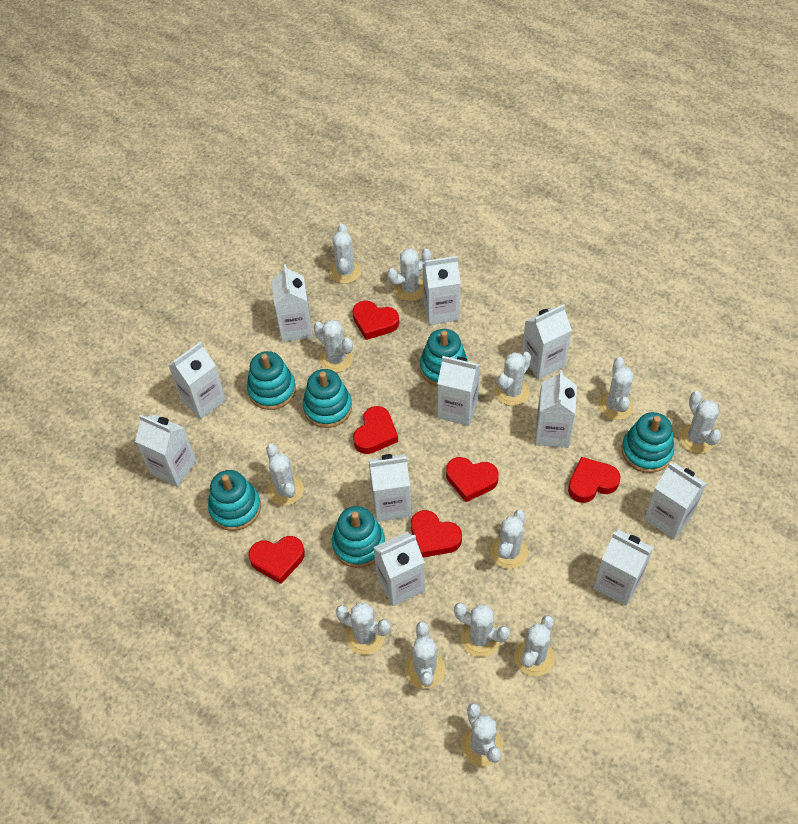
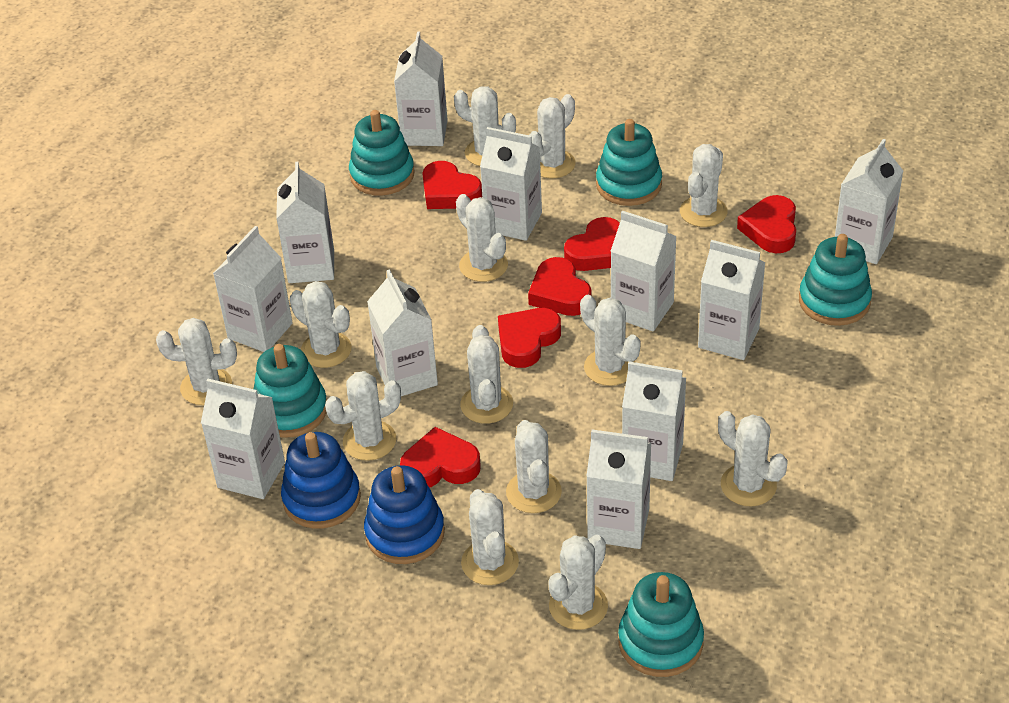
blue stacking toy: 0 -> 2
turquoise stacking toy: 6 -> 5

